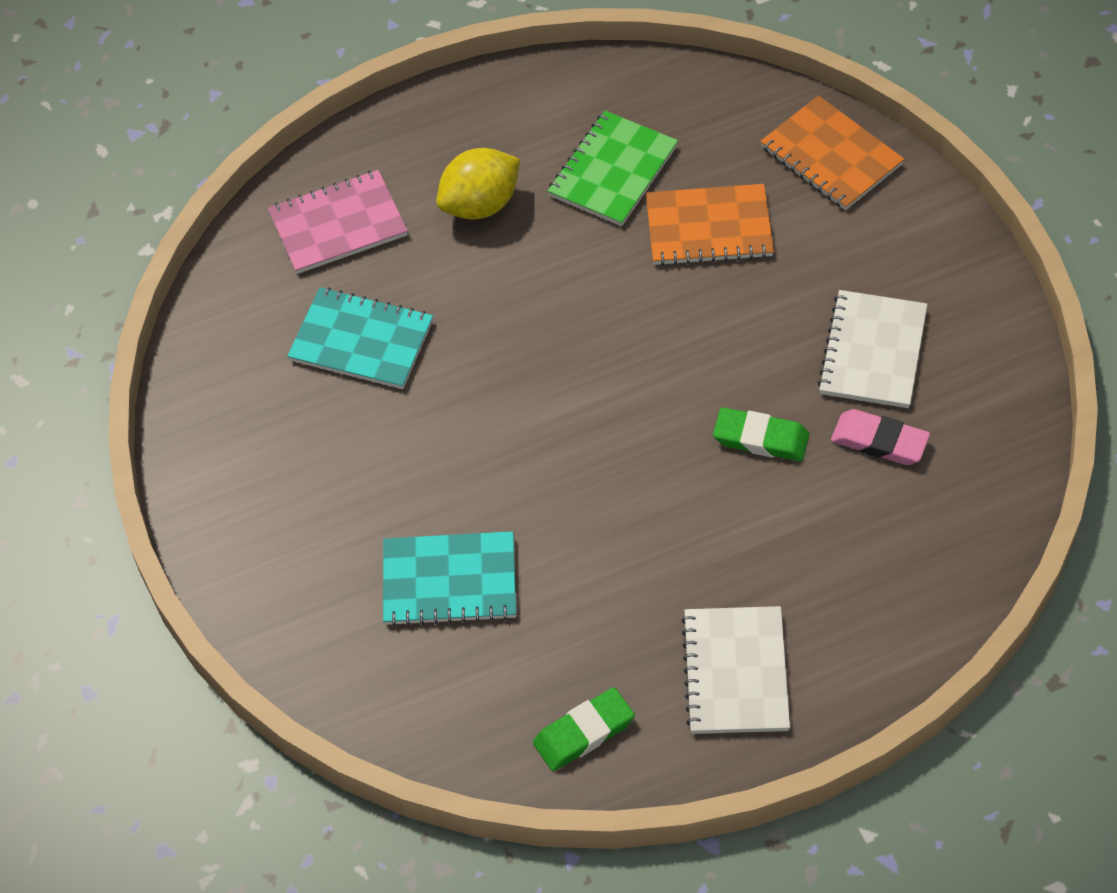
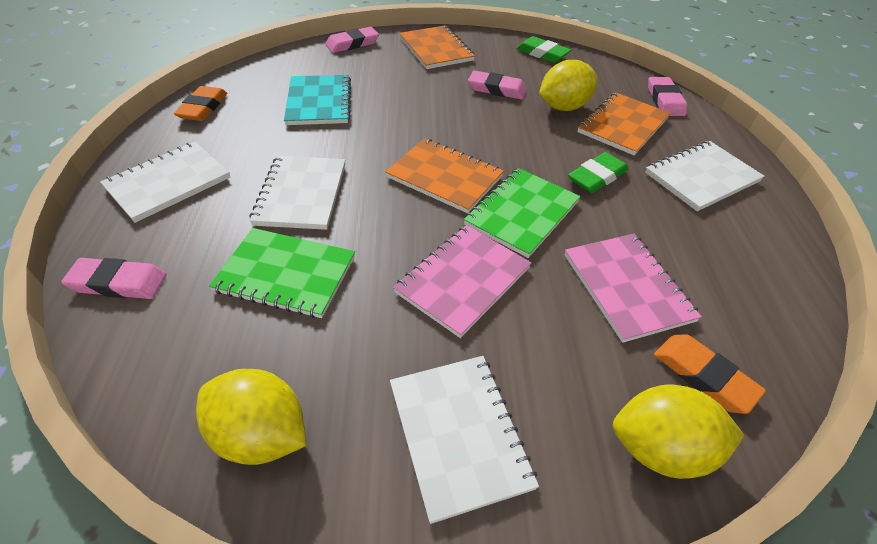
green notebook: 1 -> 2
orange eraser: 0 -> 2
orange notebook: 2 -> 3
pink eraser: 1 -> 4
pink notebook: 1 -> 2
turquoise notebook: 2 -> 1
white notebook: 2 -> 4
yellow lemon: 1 -> 3

